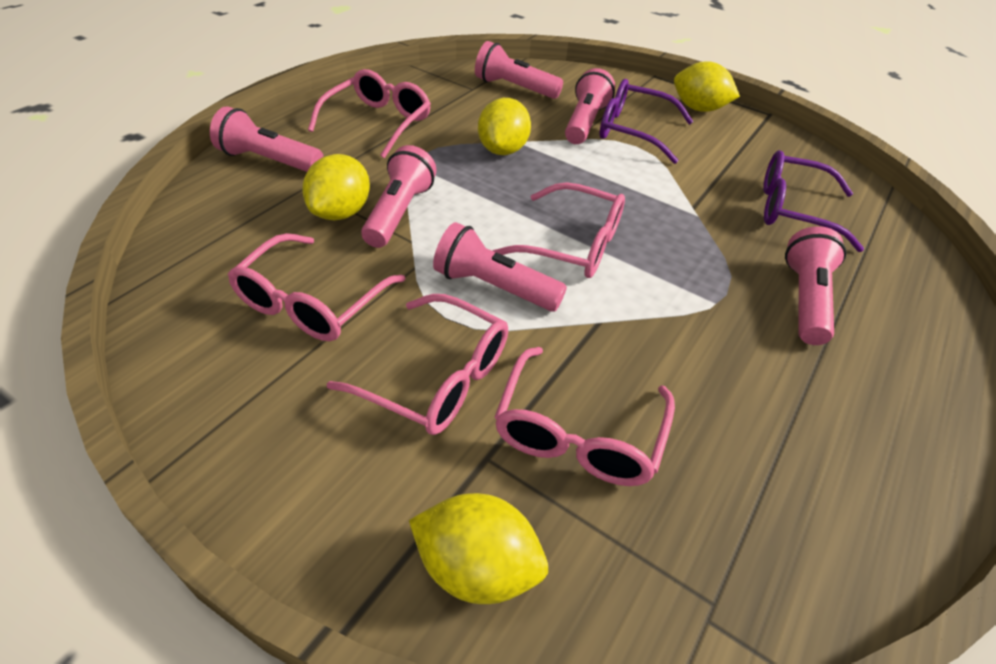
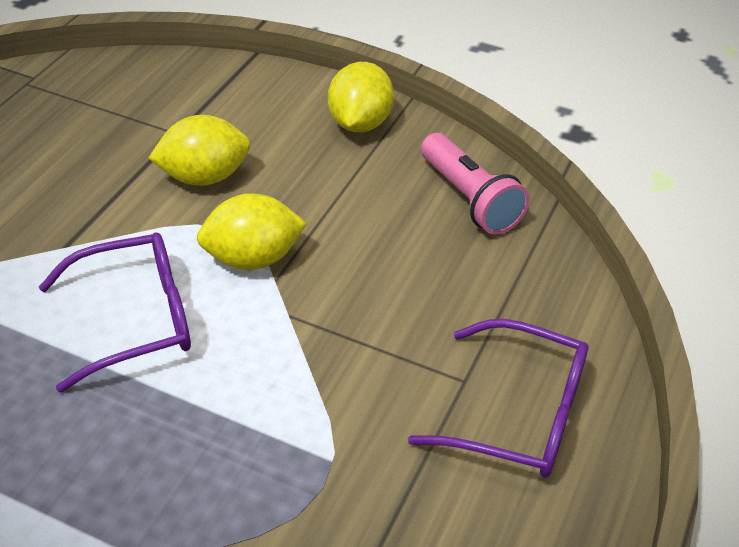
pink flashlight: 6 -> 1
pink glasses: 5 -> 0
yellow lemon: 4 -> 3

